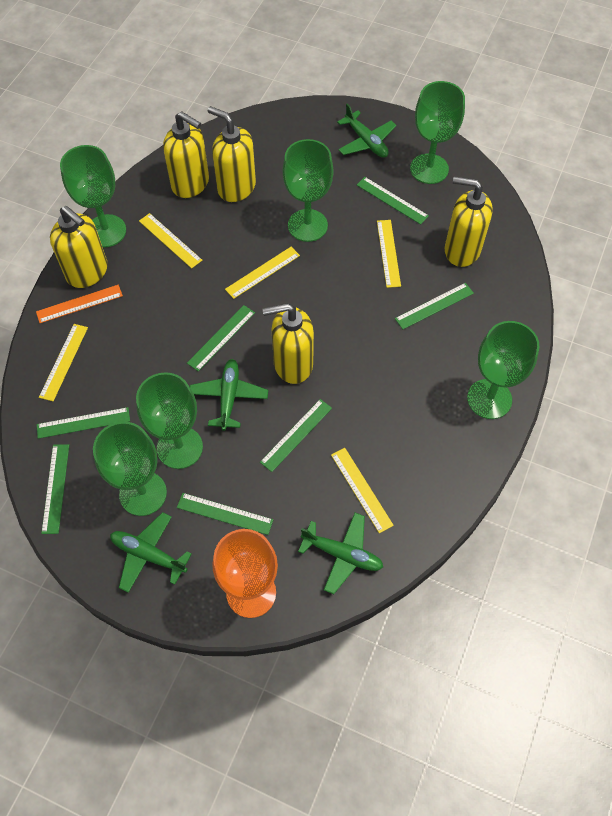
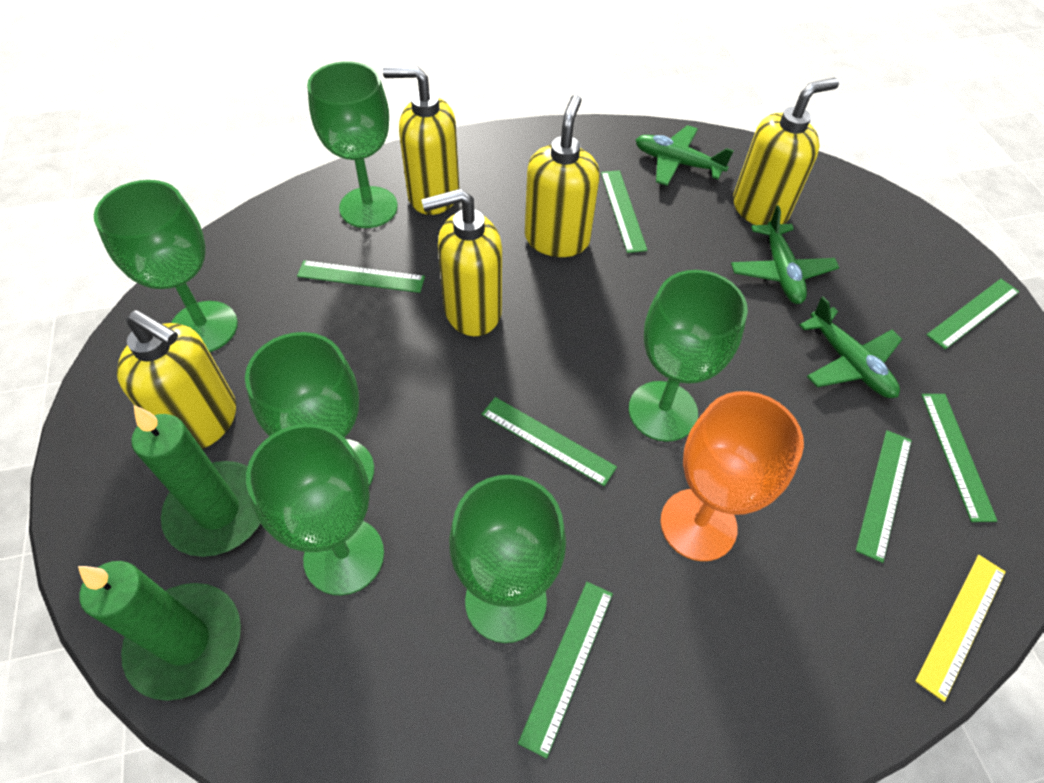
green candle: 0 -> 2
green plane: 4 -> 3
orange ruler: 1 -> 0
yellow ruler: 5 -> 1

